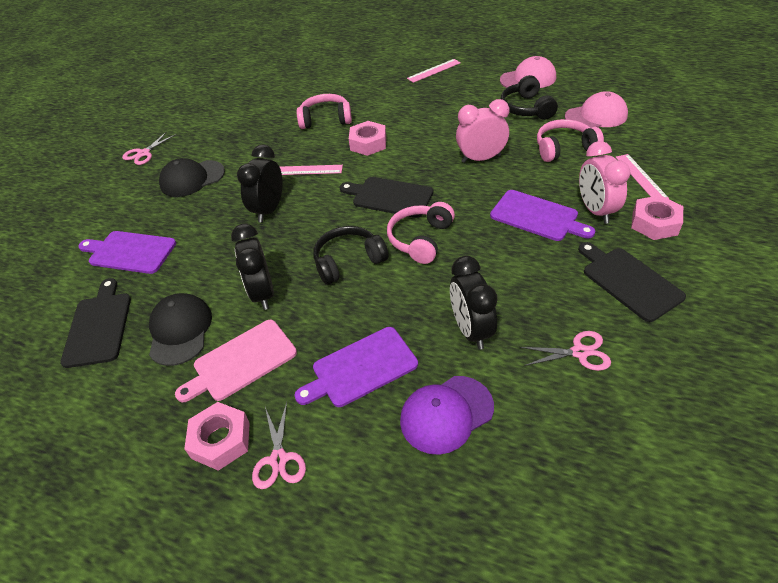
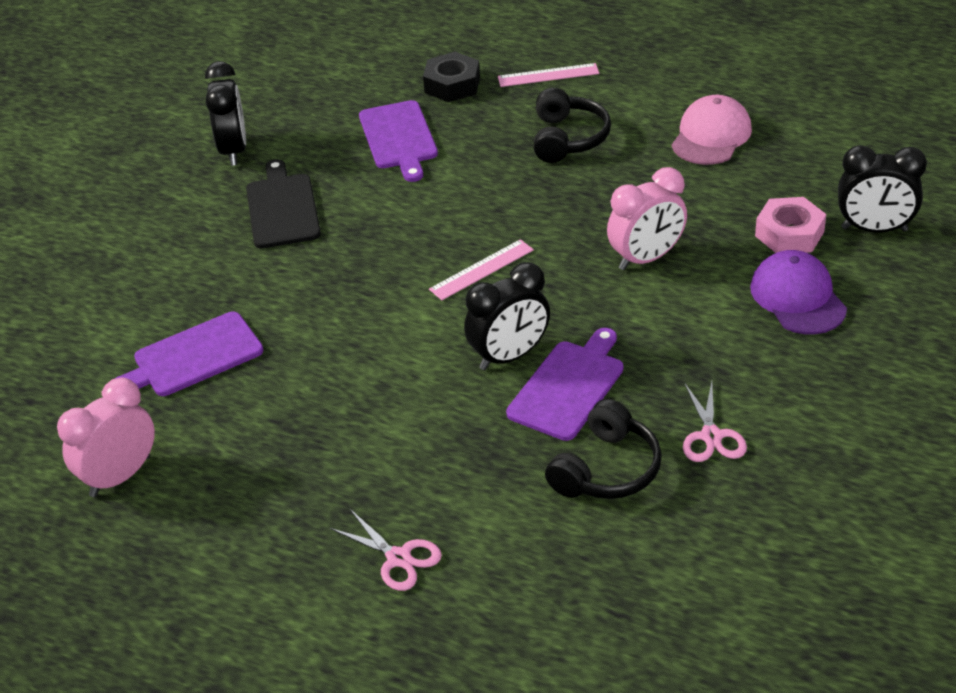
black cap: 2 -> 0
black cutting board: 3 -> 1
black nut: 0 -> 1
pink cap: 2 -> 1
pink cutting board: 1 -> 0
pink headphones: 3 -> 0
pink nut: 3 -> 1
pink ruler: 3 -> 2
pink scissors: 3 -> 2

